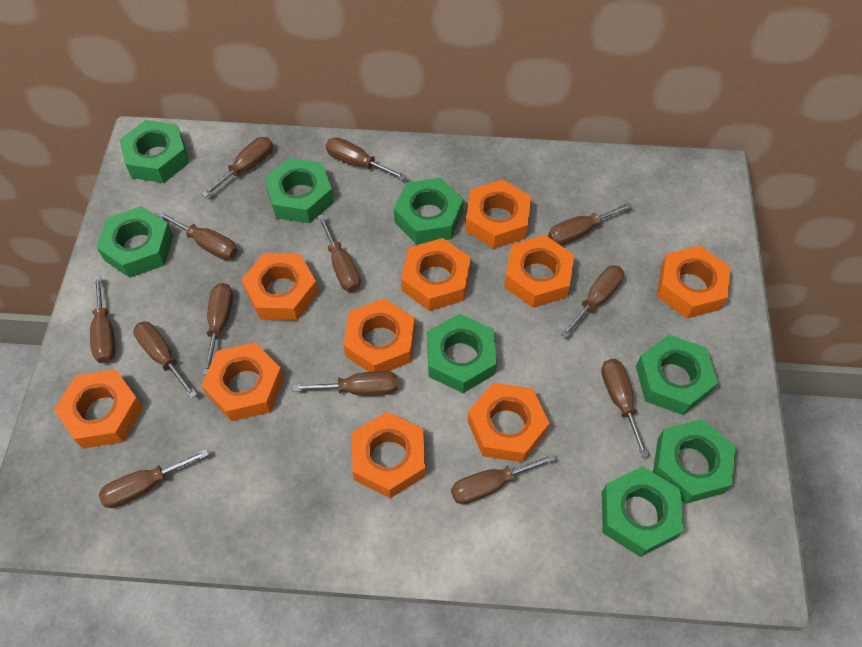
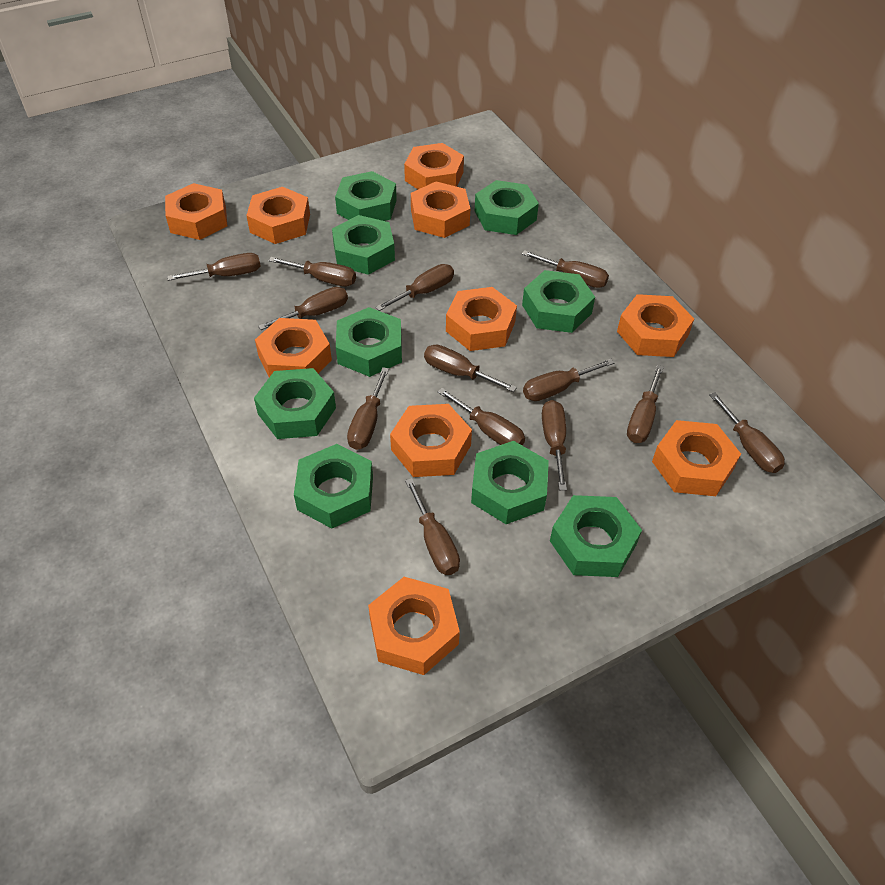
green nut: 8 -> 9

